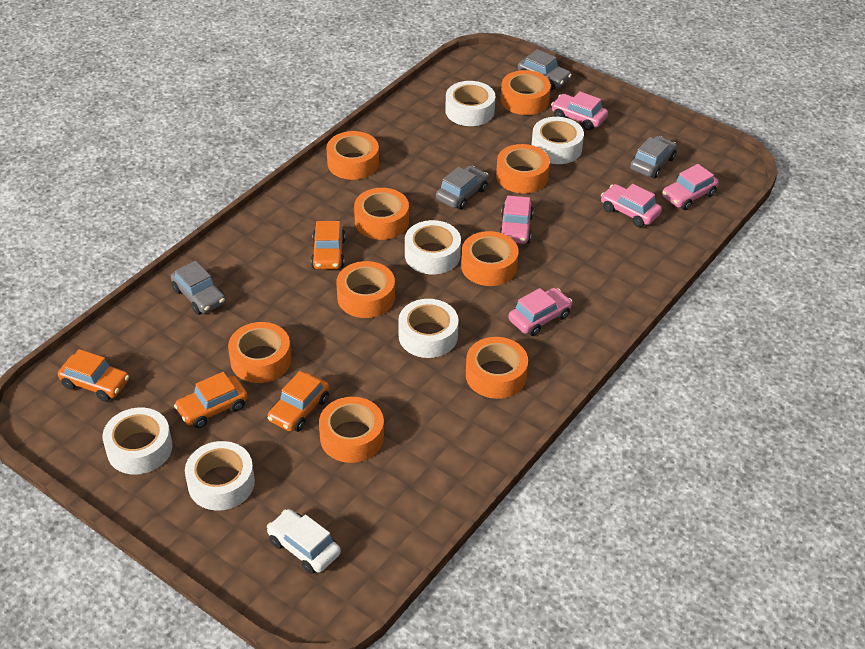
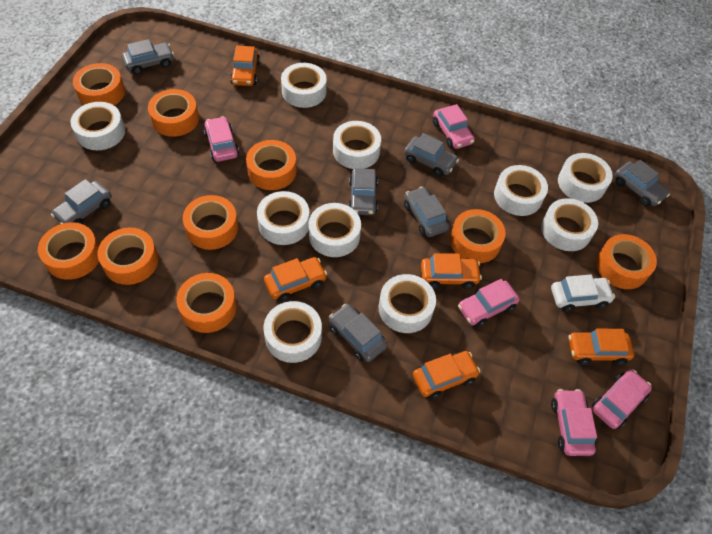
grey car: 4 -> 7
orange car: 4 -> 5
white tape: 6 -> 10

